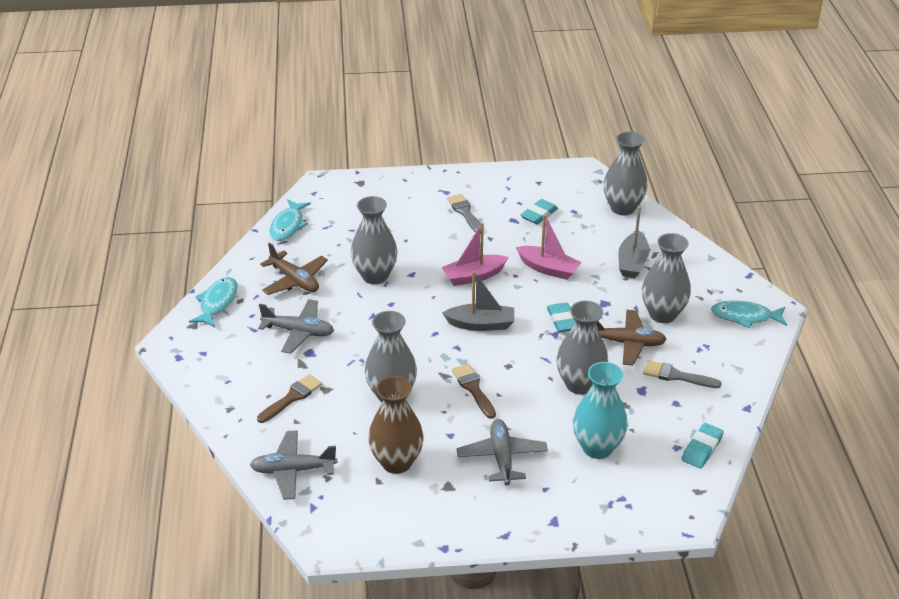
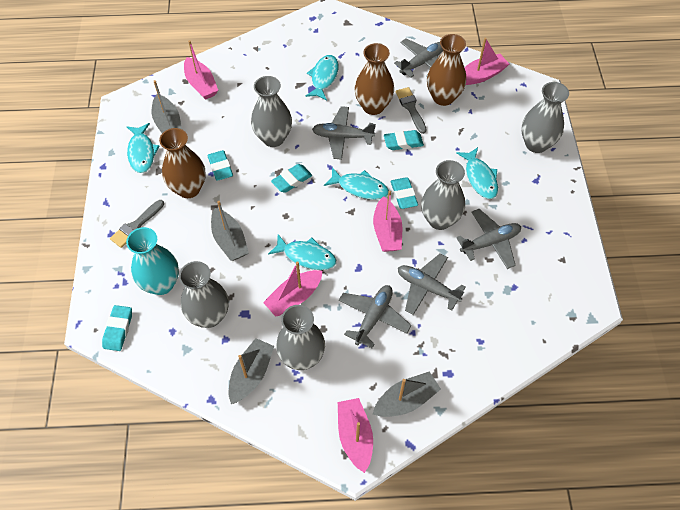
brown brush: 2 -> 0
brown plane: 2 -> 0
brown vase: 1 -> 3
grey boat: 2 -> 4
grey plane: 3 -> 5
pink boat: 2 -> 5
turquoise eraser: 3 -> 5
turquoise fish: 3 -> 5

